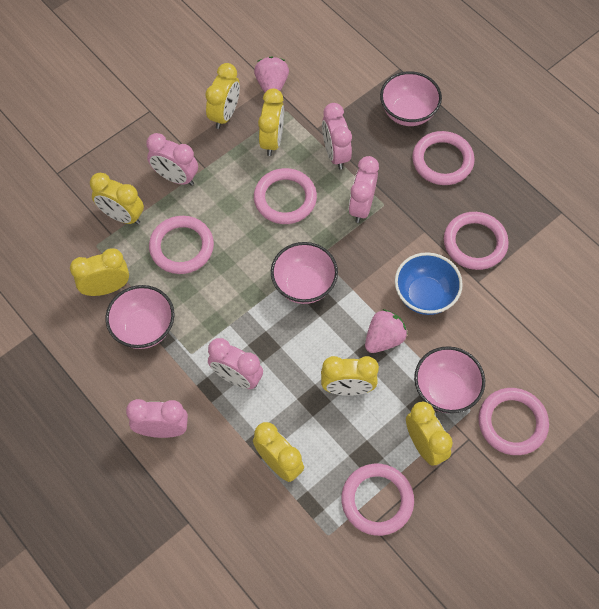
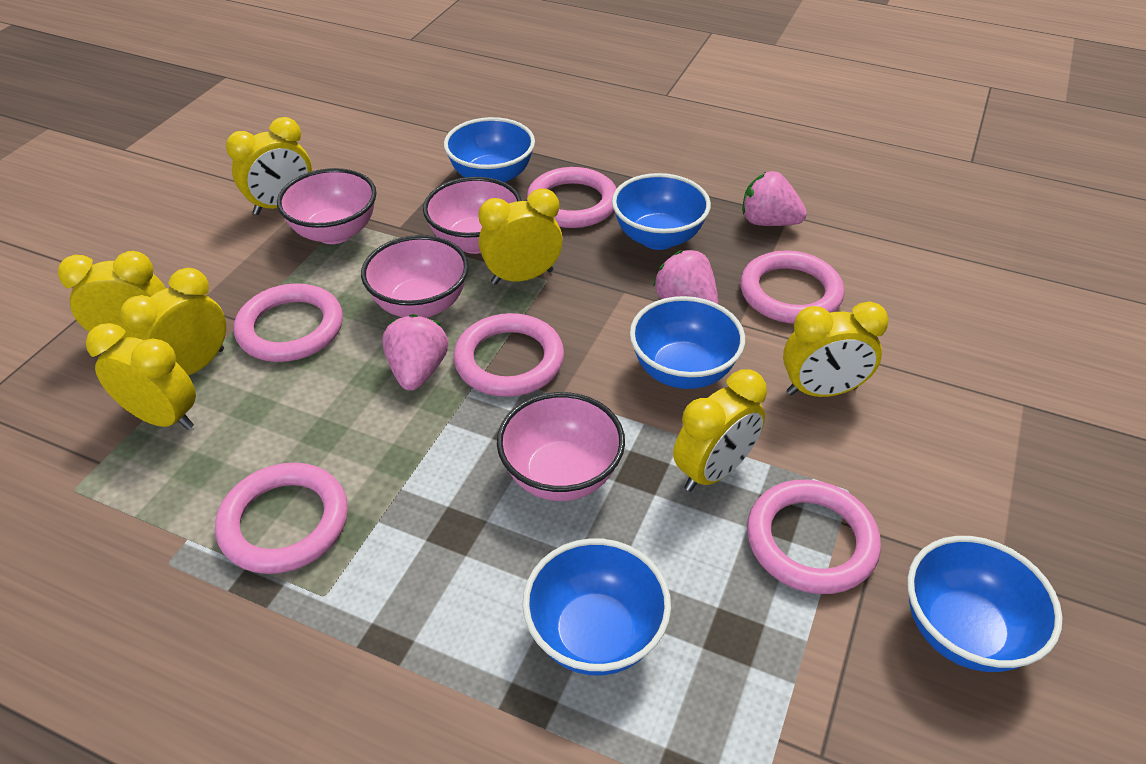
blue bowl: 1 -> 5
pink clock: 5 -> 0
pink strawberry: 2 -> 3

